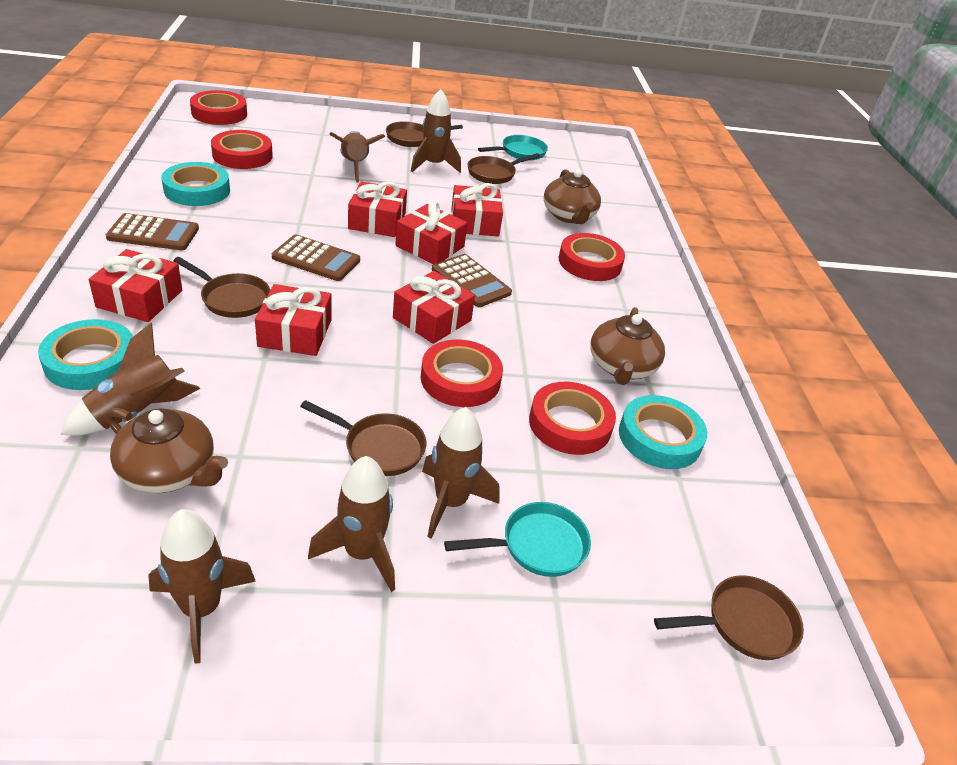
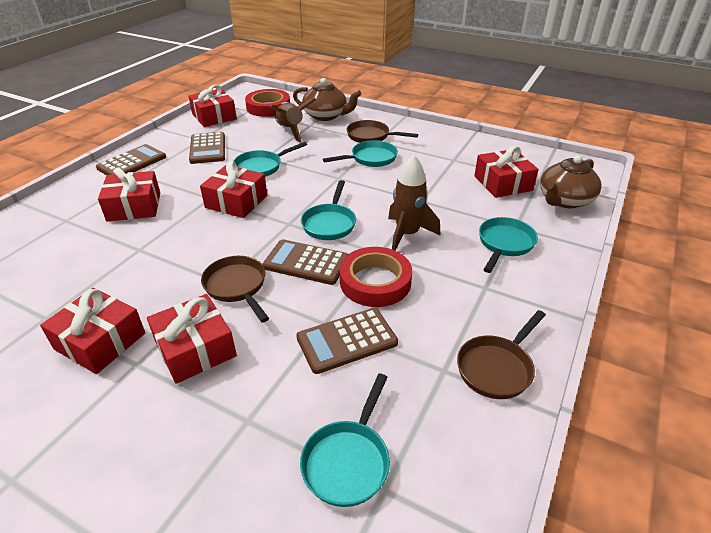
brown calculator: 3 -> 4
brown pan: 5 -> 3
brown rocket: 6 -> 2
brown teapot: 3 -> 2
red tape: 5 -> 2
turquoise pan: 2 -> 5
turquoise tape: 3 -> 0

